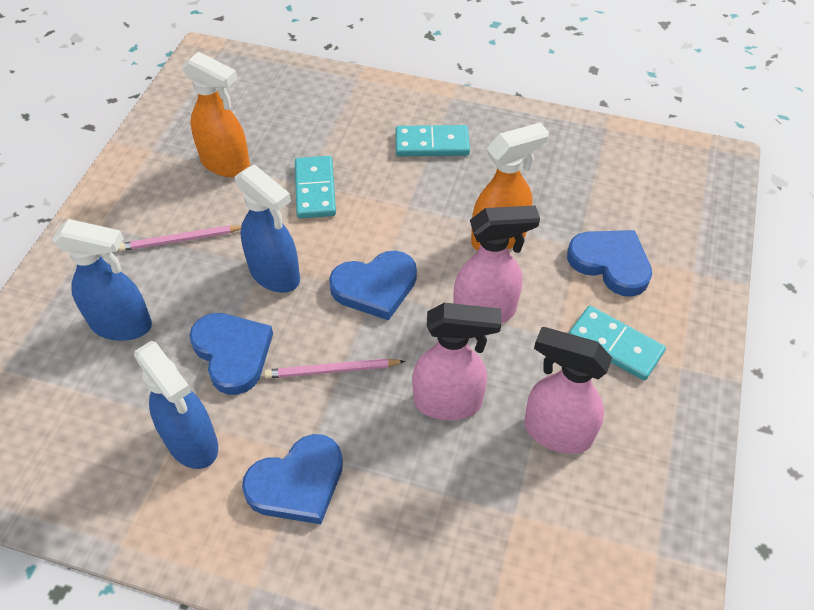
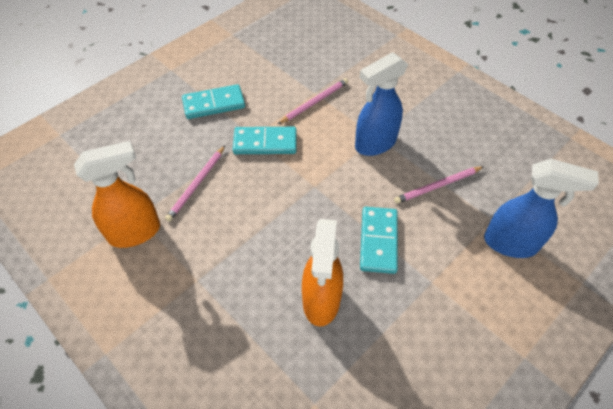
blue heart: 4 -> 0
blue spray bottle: 3 -> 2
pink pencil: 2 -> 3
pink spray bottle: 3 -> 0

